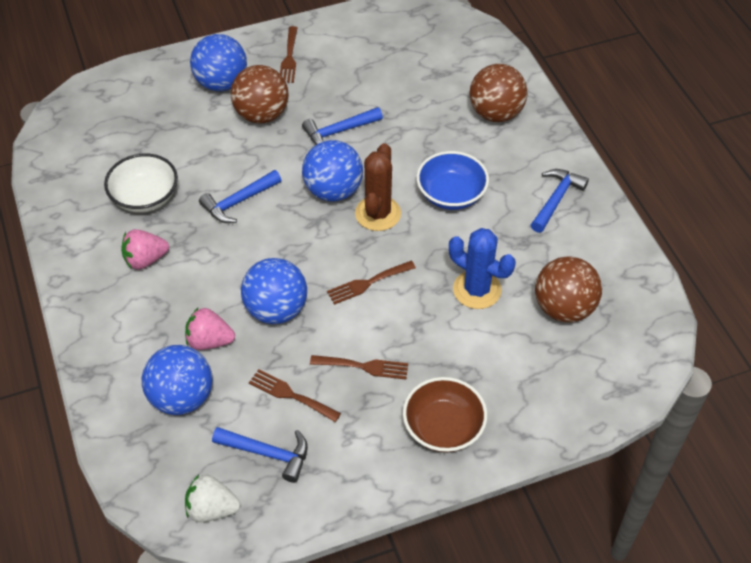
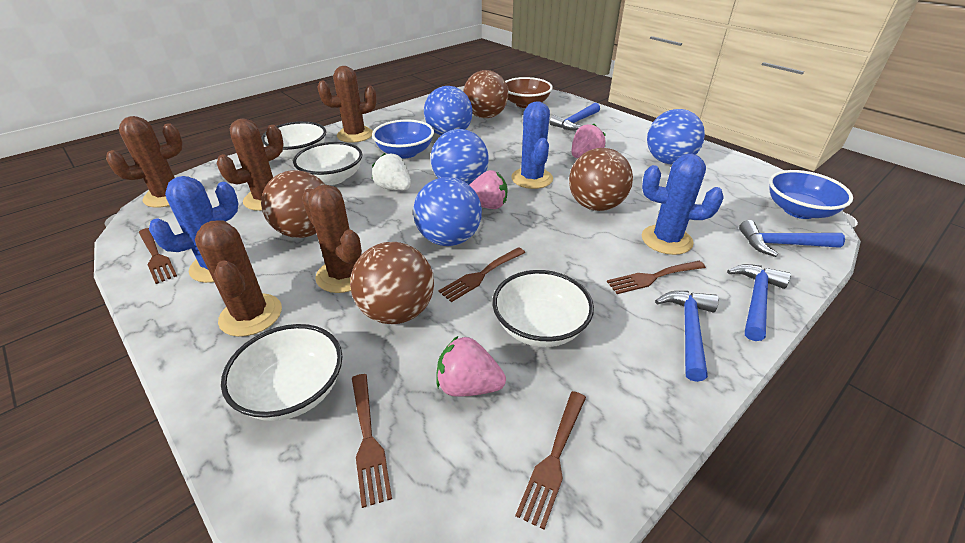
blue bowl: 1 -> 2
blue cactus: 1 -> 3
brown ball: 3 -> 4
brown cactus: 1 -> 5
brown fork: 4 -> 5
pink strawberry: 2 -> 3
white bowl: 1 -> 4

